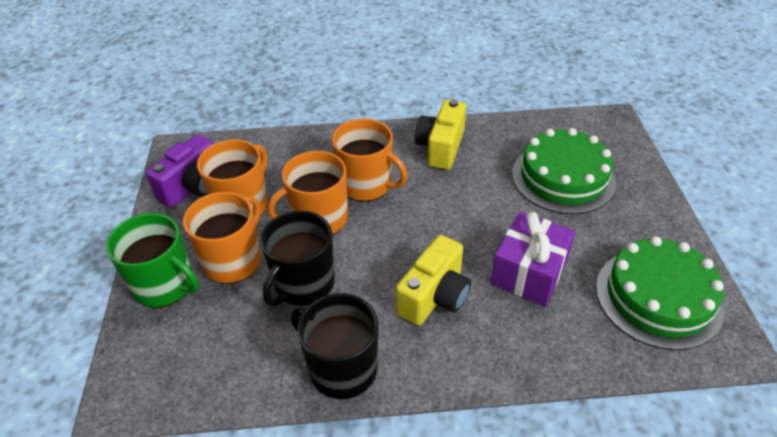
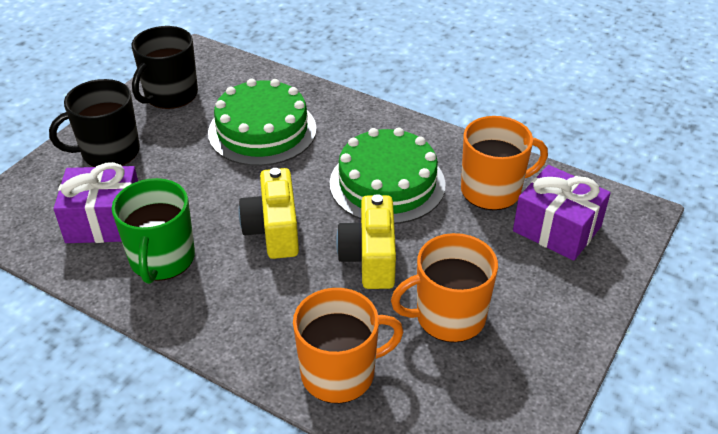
orange mug: 4 -> 3
purple camera: 1 -> 0
purple gift: 1 -> 2

